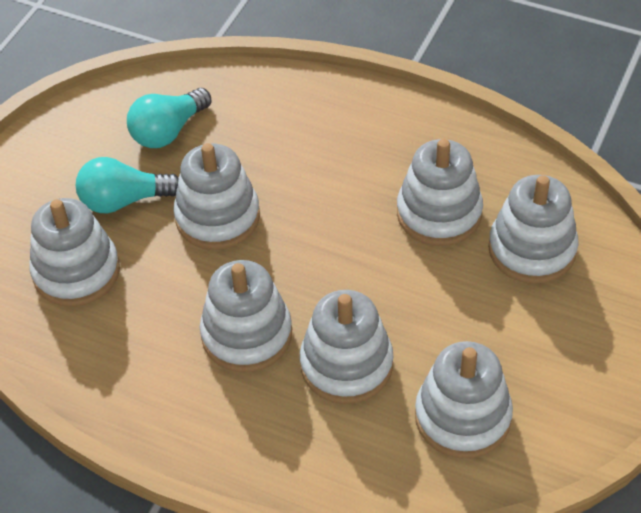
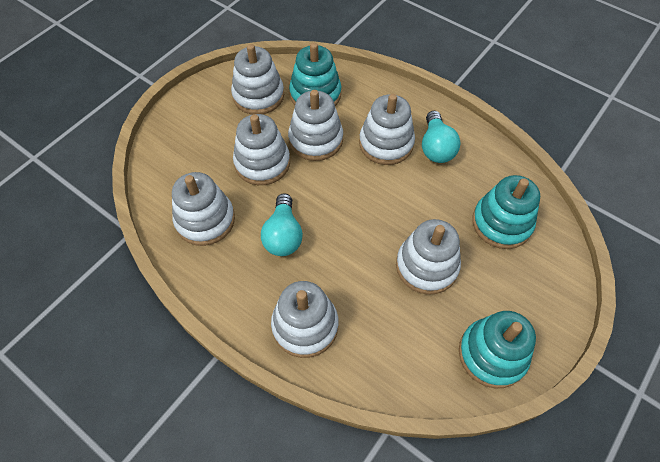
turquoise stacking toy: 0 -> 3

